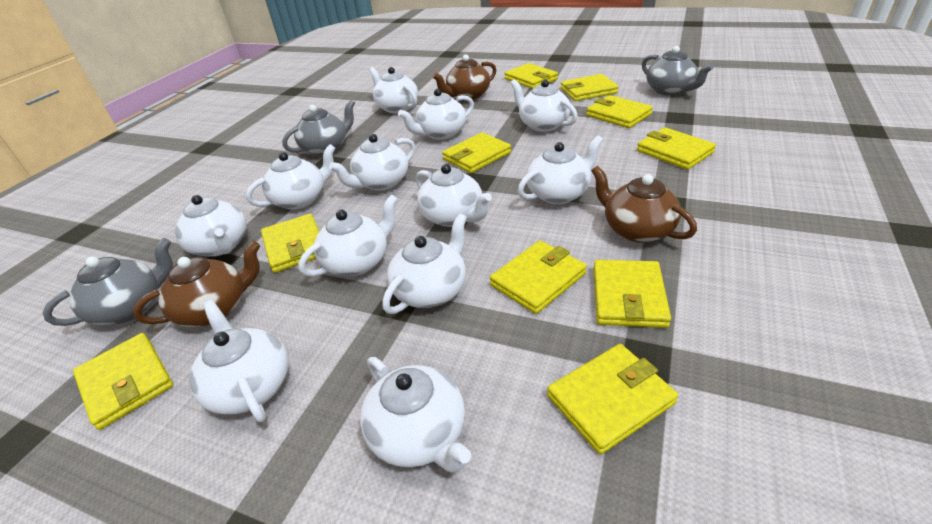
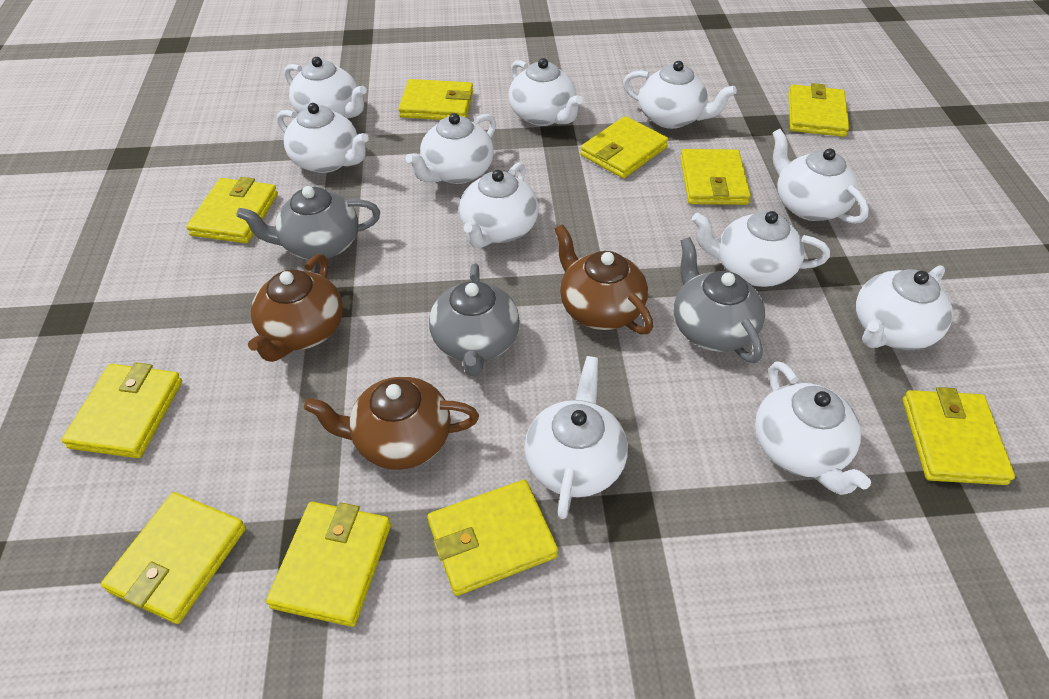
white teapot: 12 -> 11

